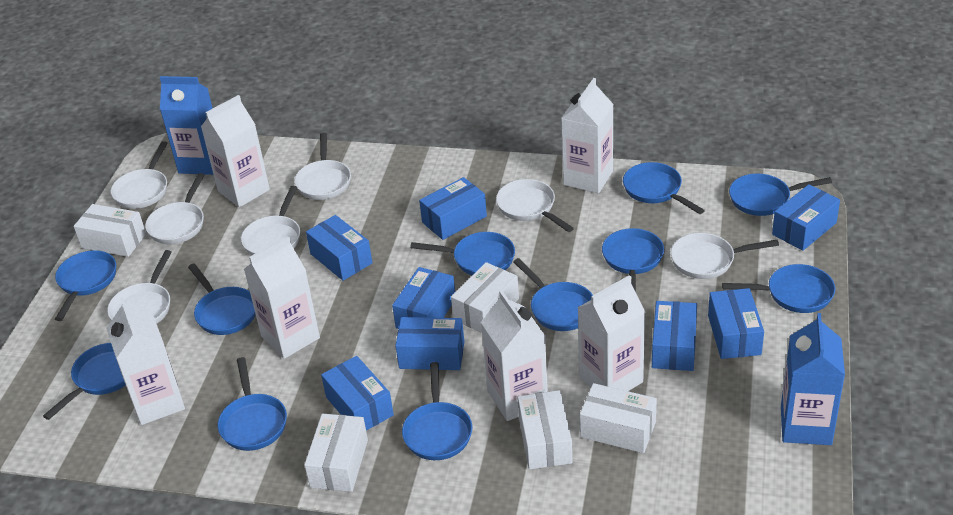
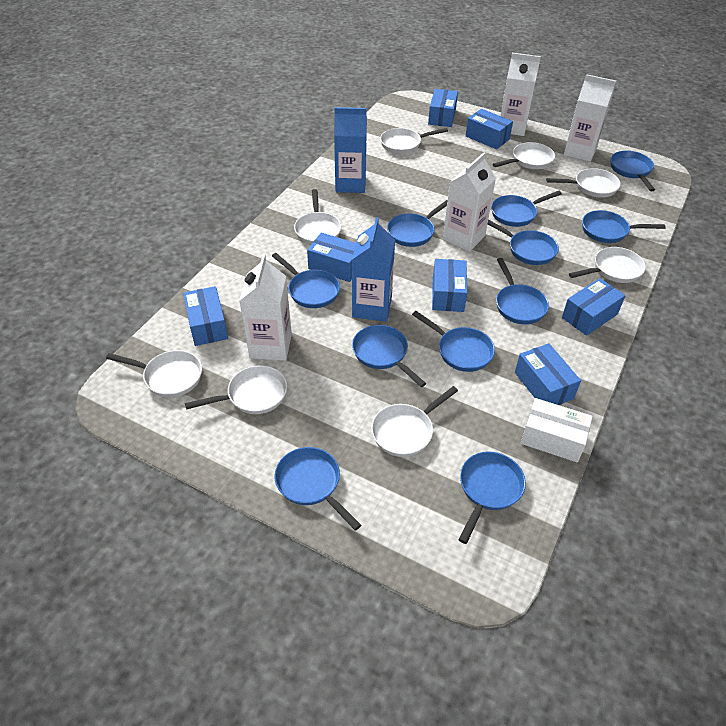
blue box: 8 -> 7
white box: 5 -> 1
white carton: 6 -> 4
white pan: 7 -> 8

